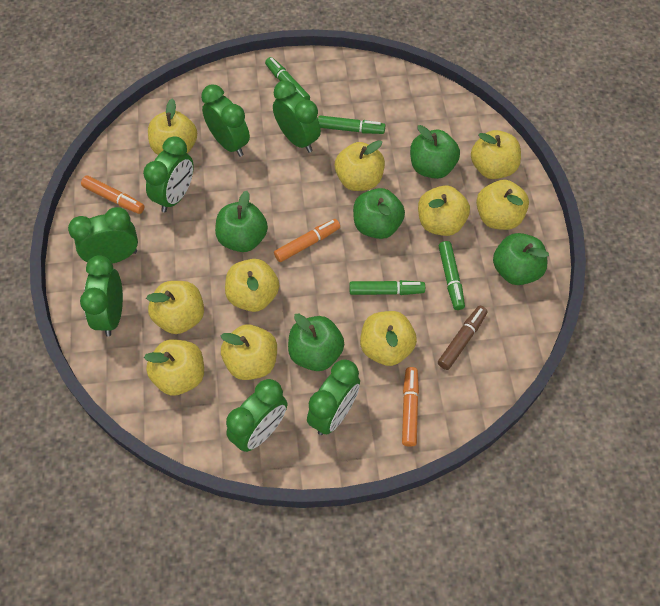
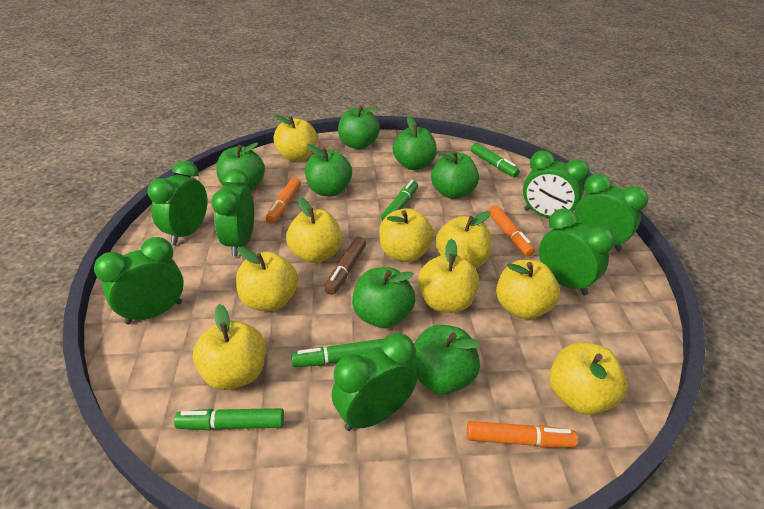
green apple: 5 -> 7
yellow apple: 10 -> 9

